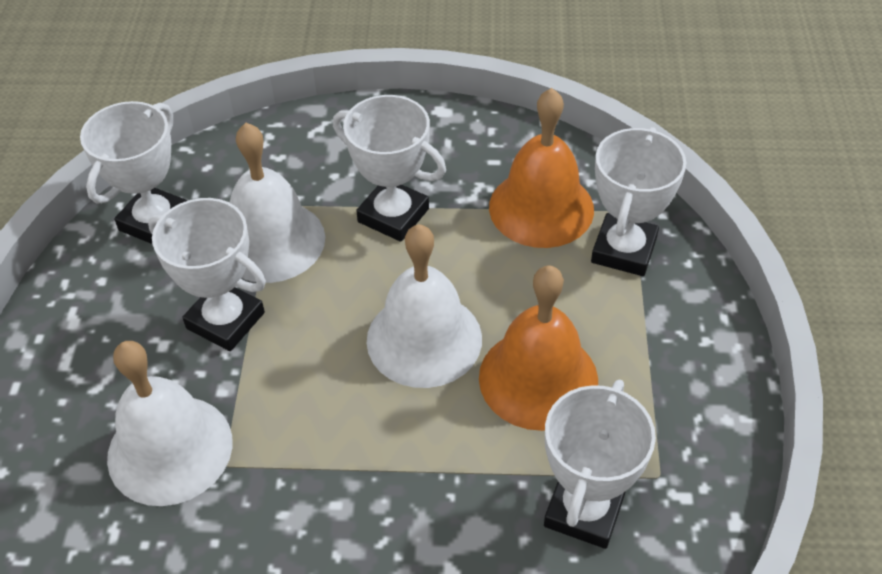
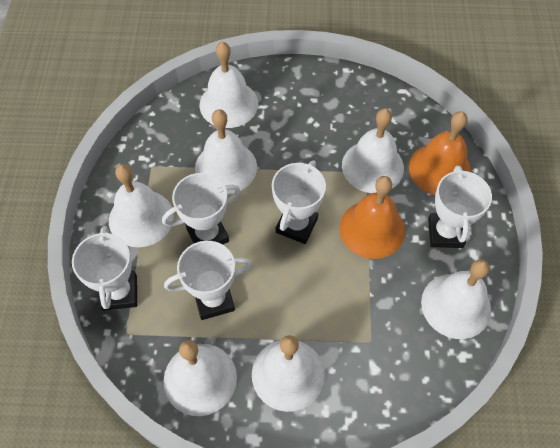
white bell: 3 -> 7

